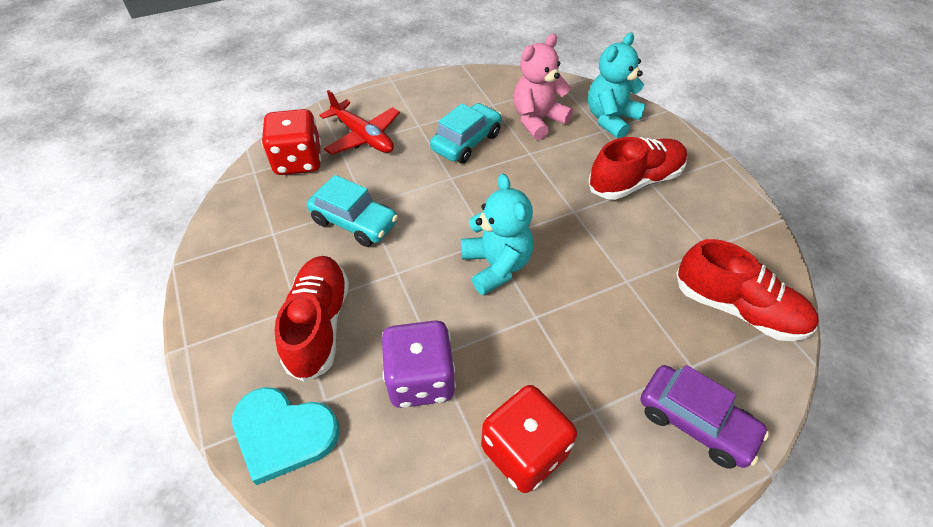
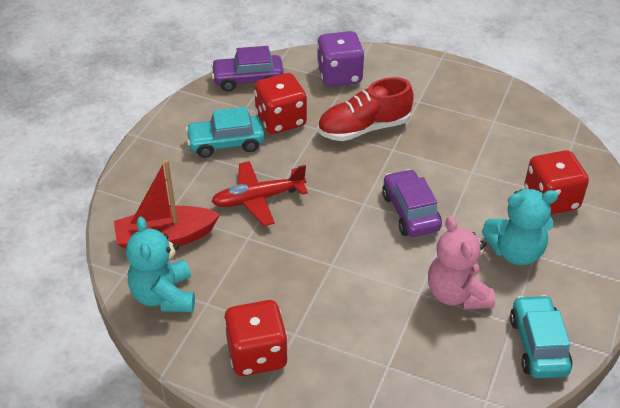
purple car: 1 -> 2
red boat: 0 -> 1
red dice: 2 -> 3
red shoe: 3 -> 1
turquoise heart: 1 -> 0

